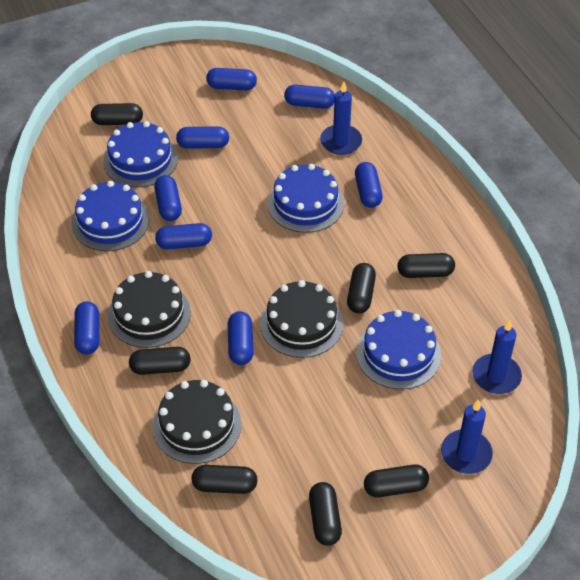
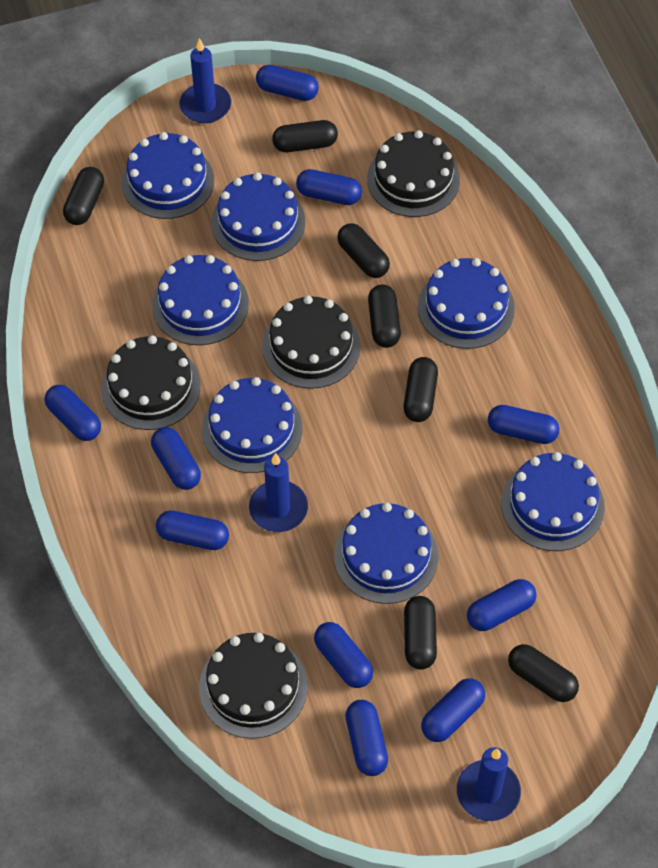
black cake: 3 -> 4
blue cake: 4 -> 7
blue capsule: 8 -> 10

